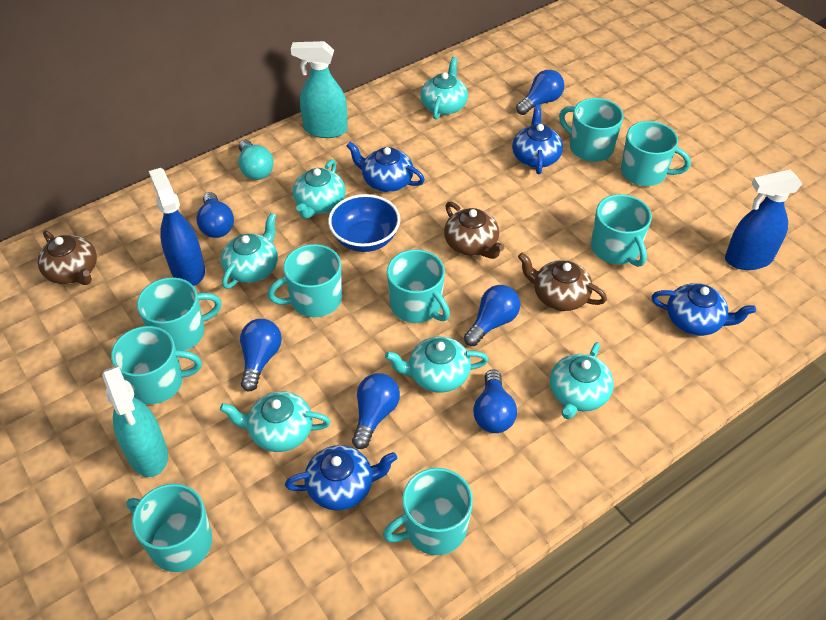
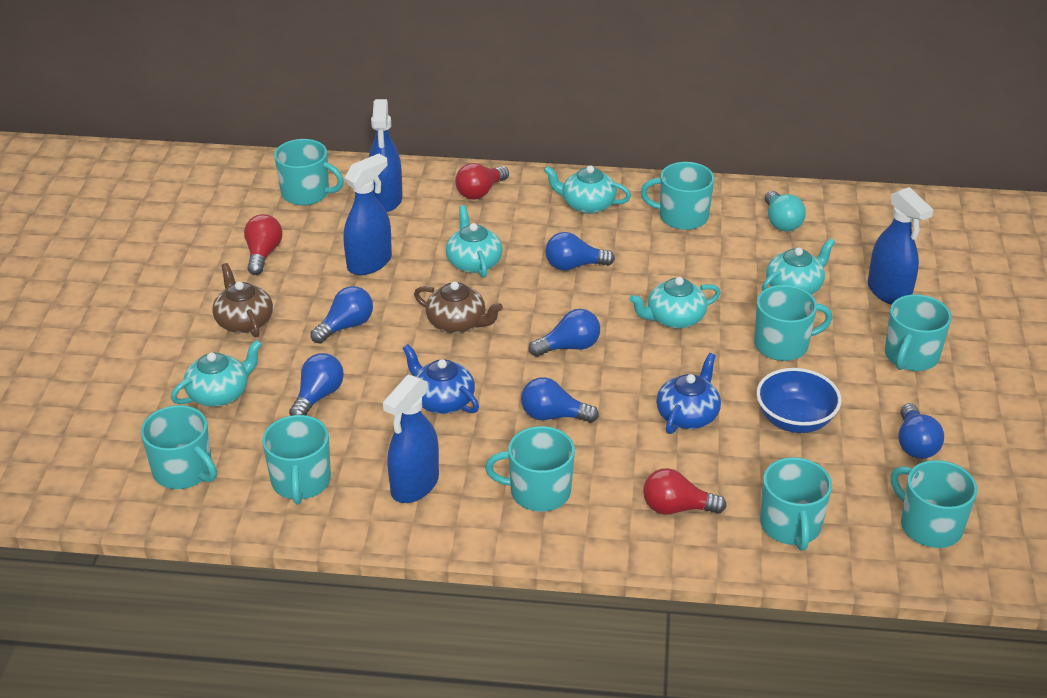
blue spray bottle: 2 -> 4
blue teapot: 4 -> 2
brown teapot: 3 -> 2
red light bulb: 0 -> 3
turquoise spray bottle: 2 -> 0
turquoise teapot: 6 -> 5

